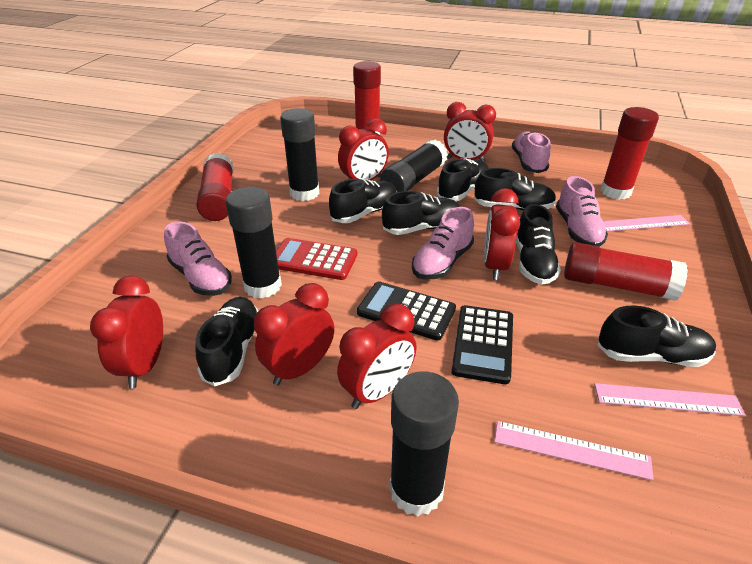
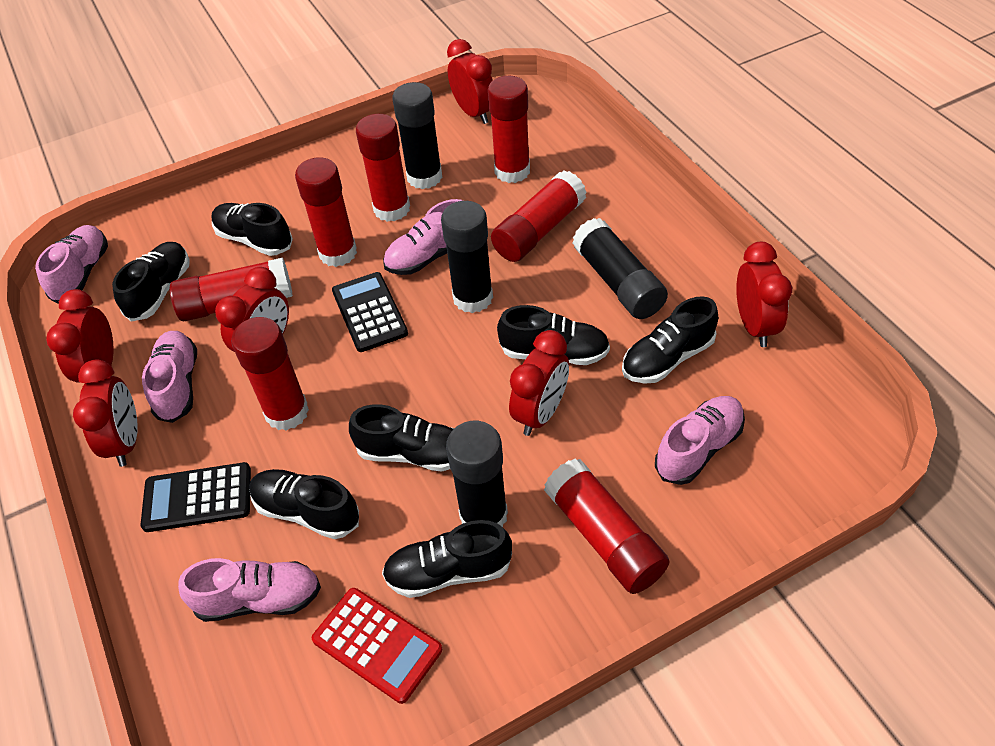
pink ruler: 3 -> 0
pink shoe: 4 -> 5
red glue stick: 4 -> 7

